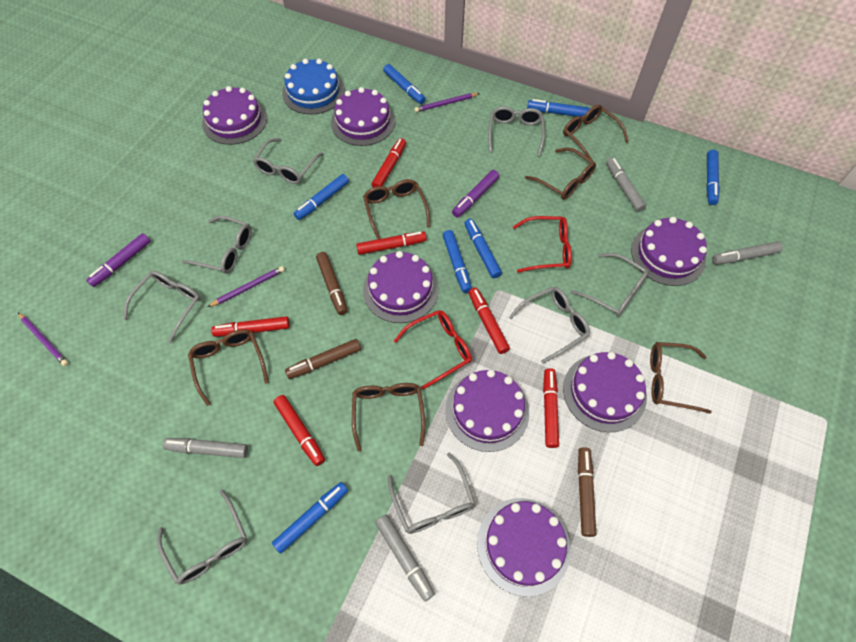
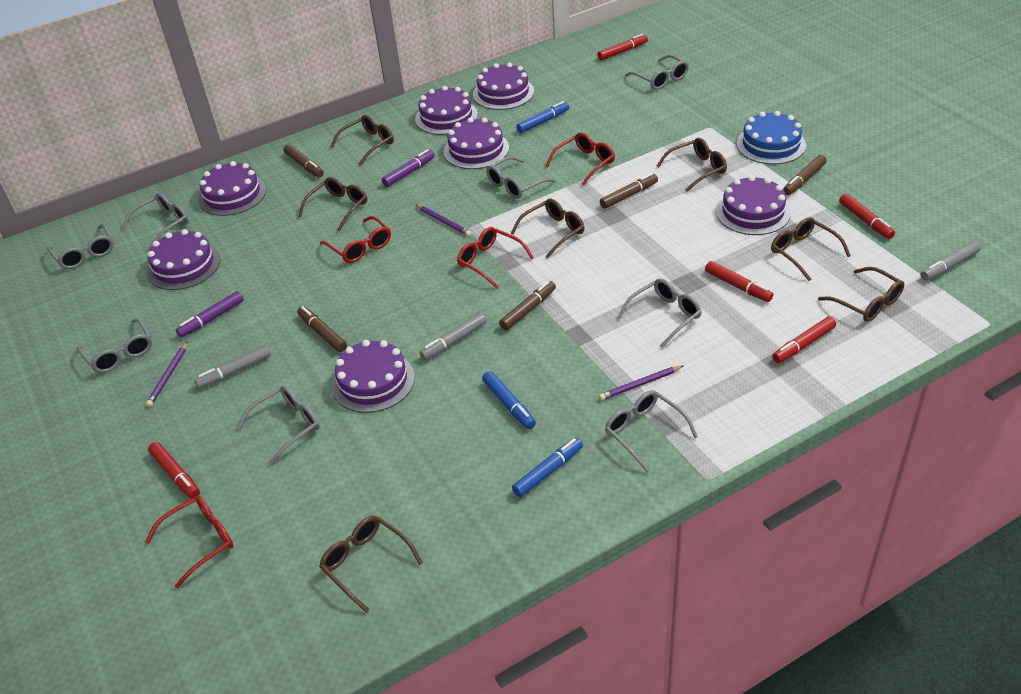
blue marker: 7 -> 3
brown glasses: 6 -> 7
brown marker: 3 -> 5
grey marker: 4 -> 3
red glasses: 2 -> 4
red marker: 6 -> 5

